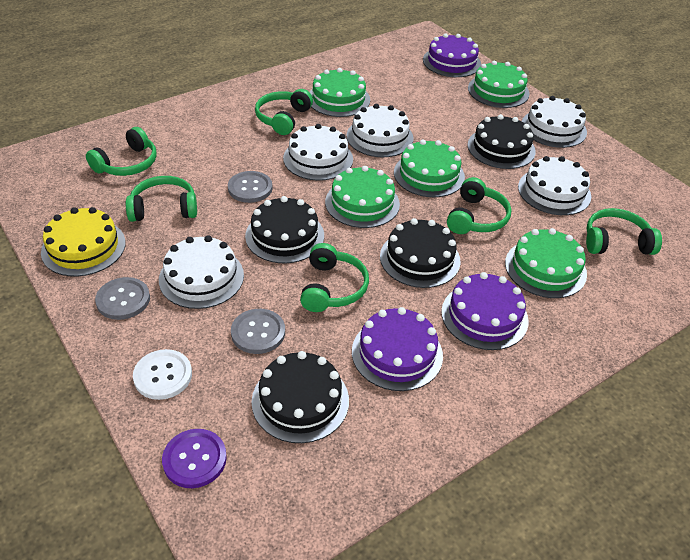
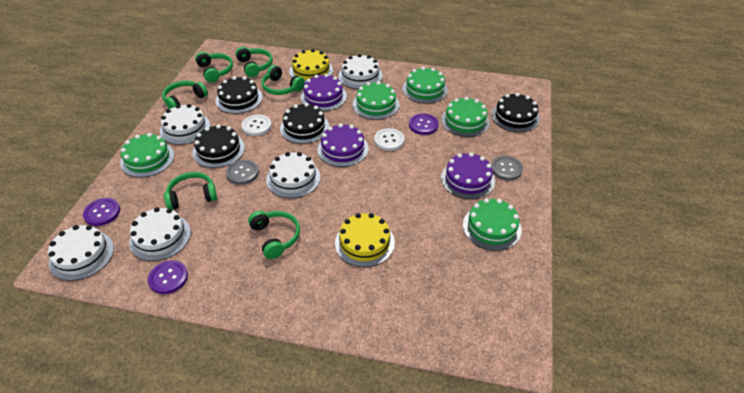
grey button: 3 -> 2
purple button: 1 -> 3
white button: 1 -> 2
yellow cake: 1 -> 2

